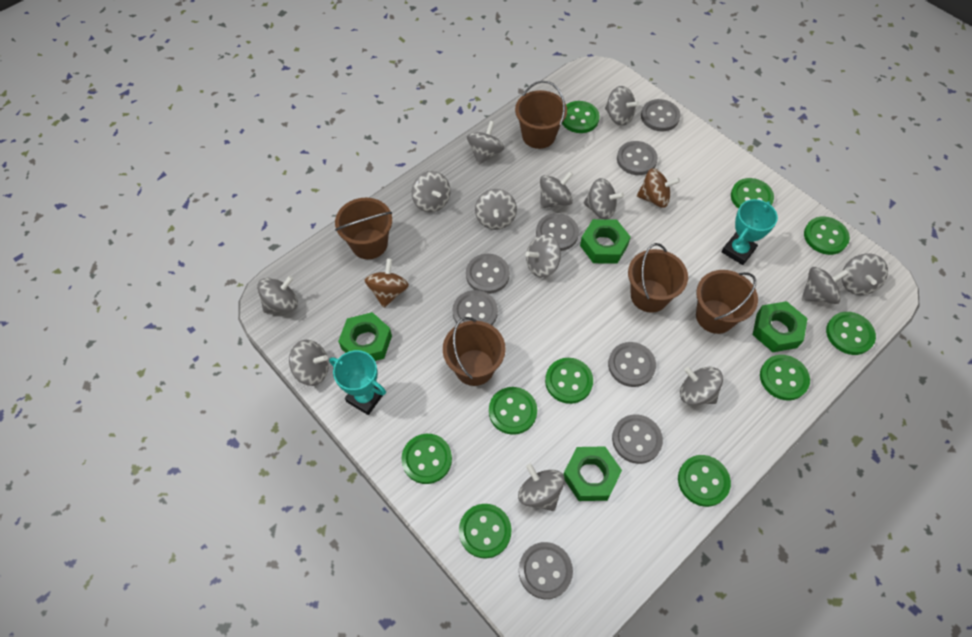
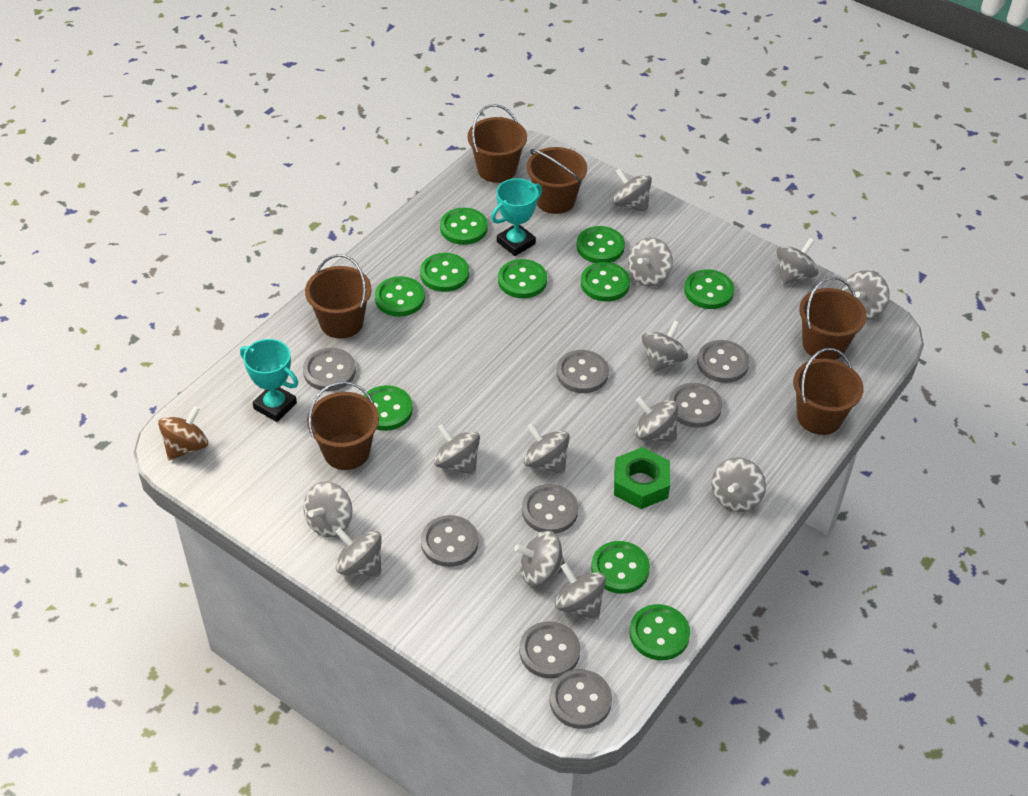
brown bucket: 5 -> 6
brown spinning top: 2 -> 1
green nut: 4 -> 1

